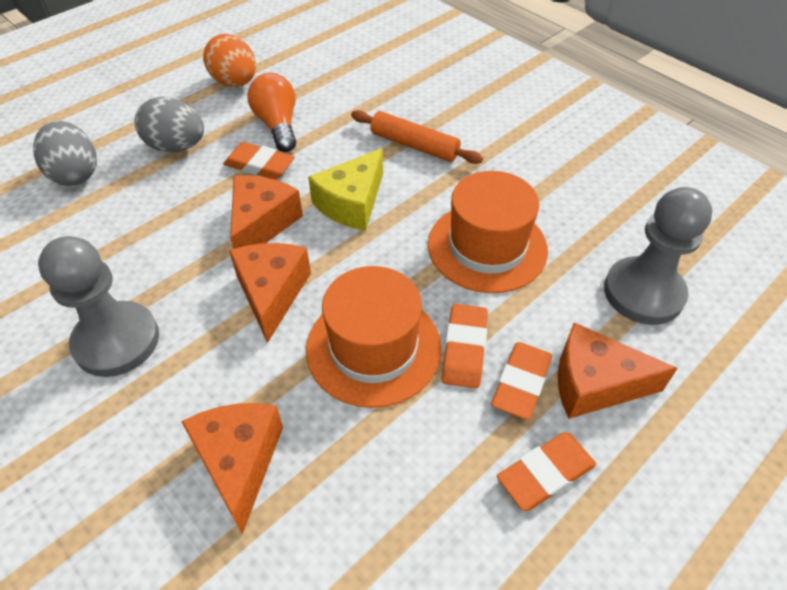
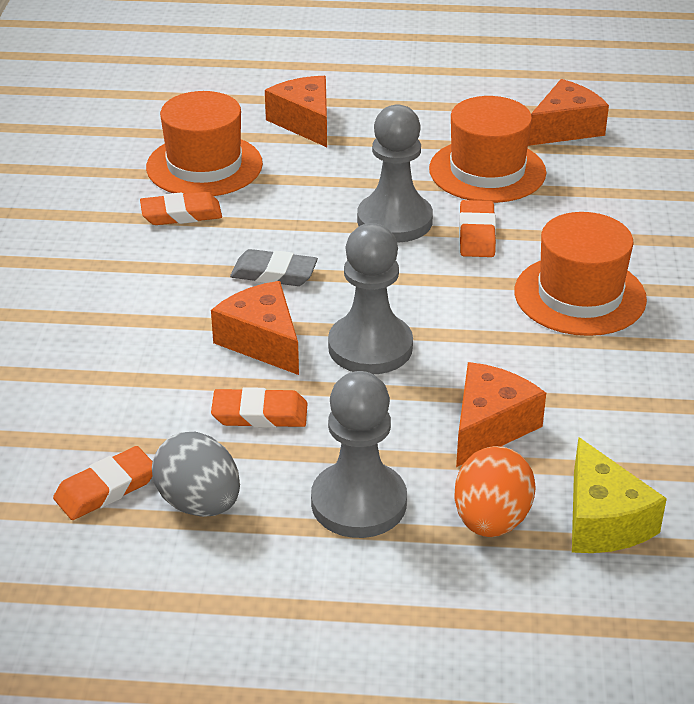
grey egg: 2 -> 1
grey eraser: 0 -> 1
grey pawn: 2 -> 3
orange hat: 2 -> 3
orange light bulb: 1 -> 0
orange rolling pin: 1 -> 0

